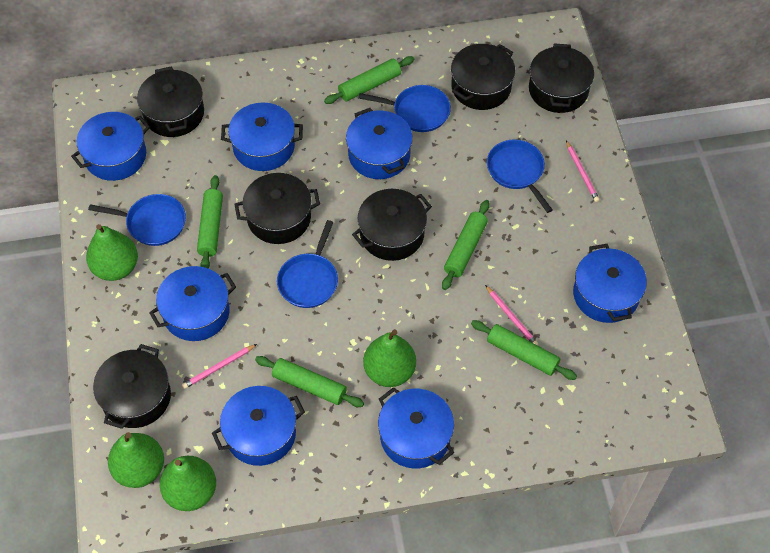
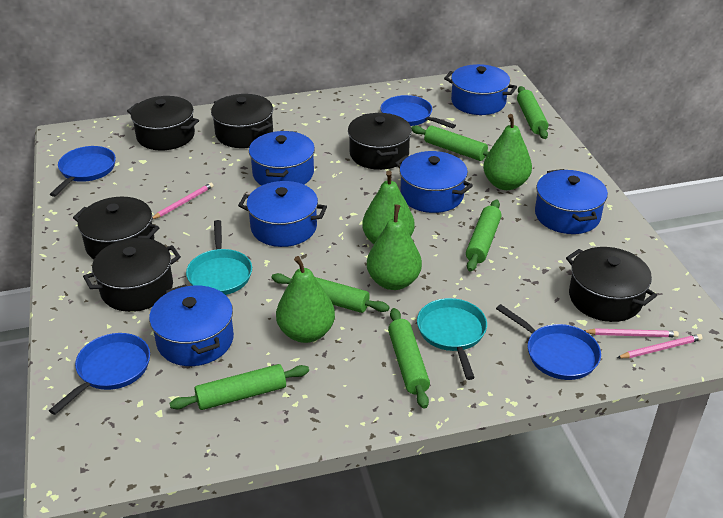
blue pot: 7 -> 6
green rolling pin: 5 -> 6
turquoise pan: 0 -> 2

